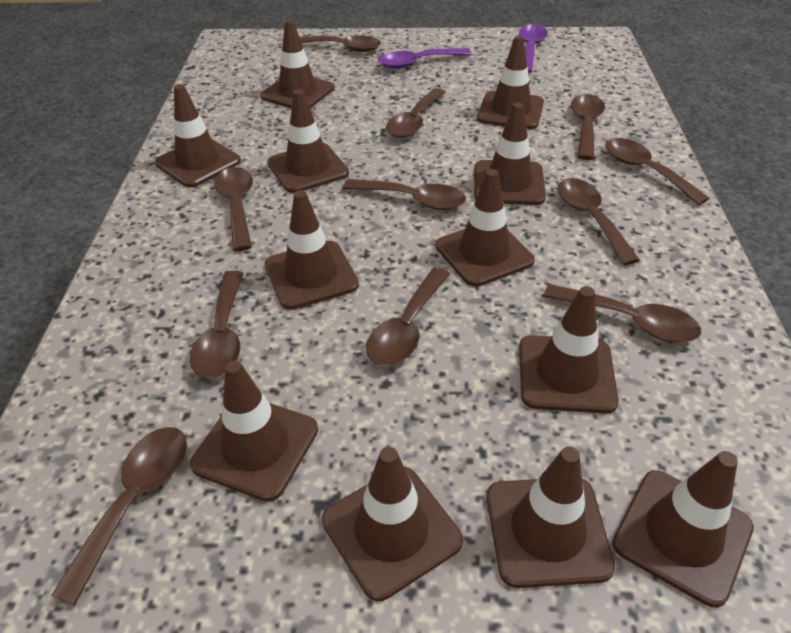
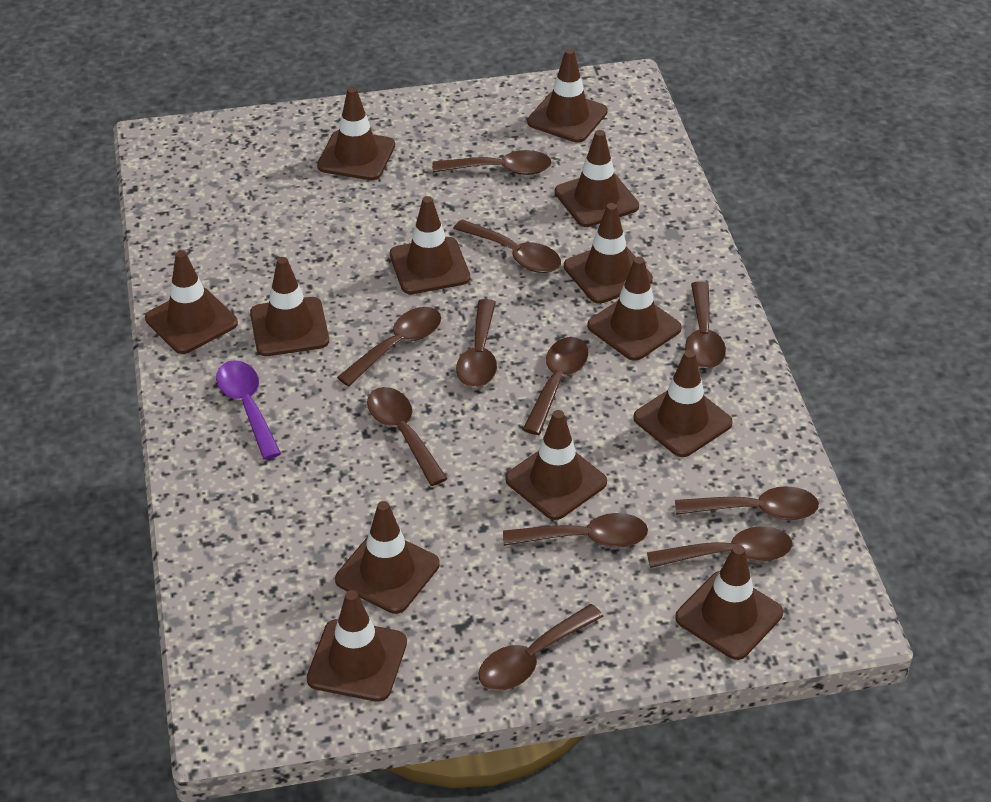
brown traffic cone: 12 -> 13
purple spoon: 2 -> 1

